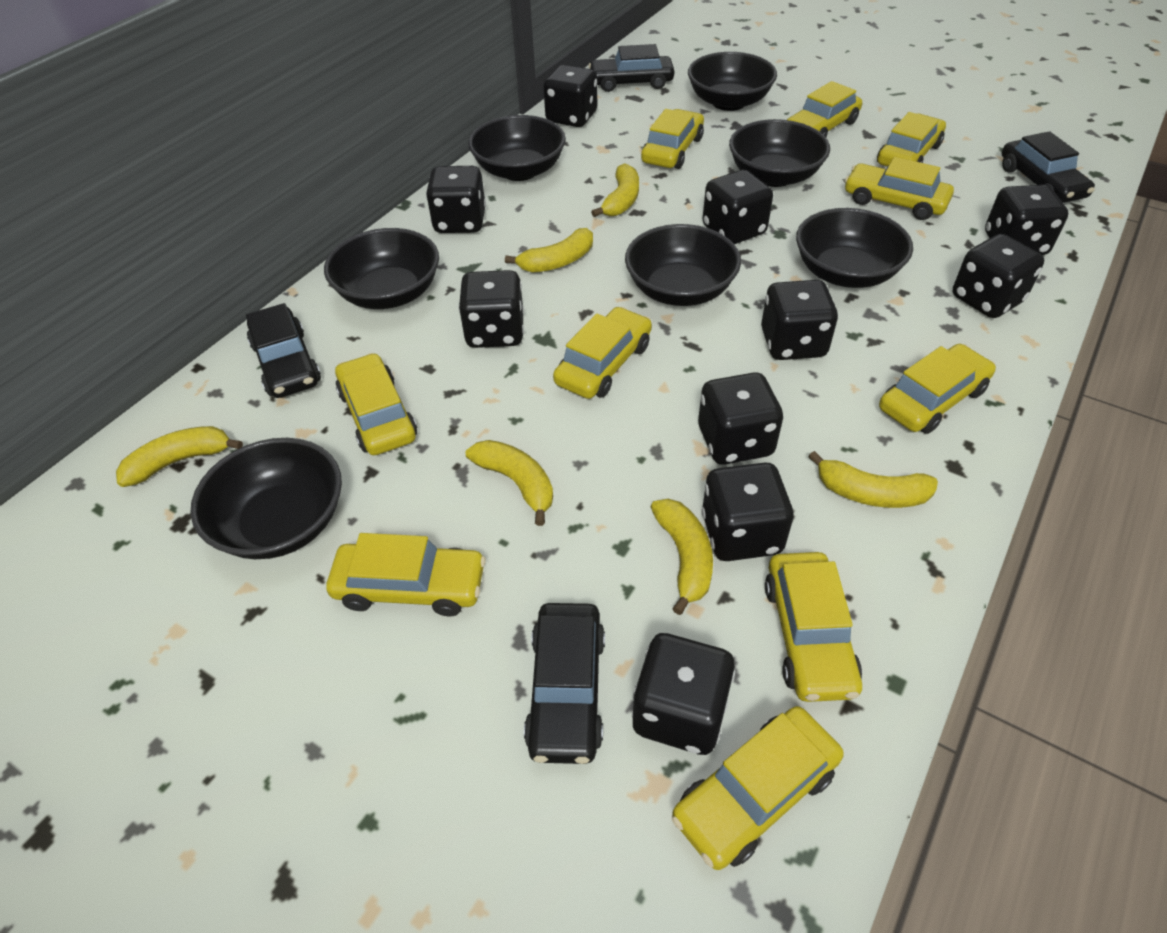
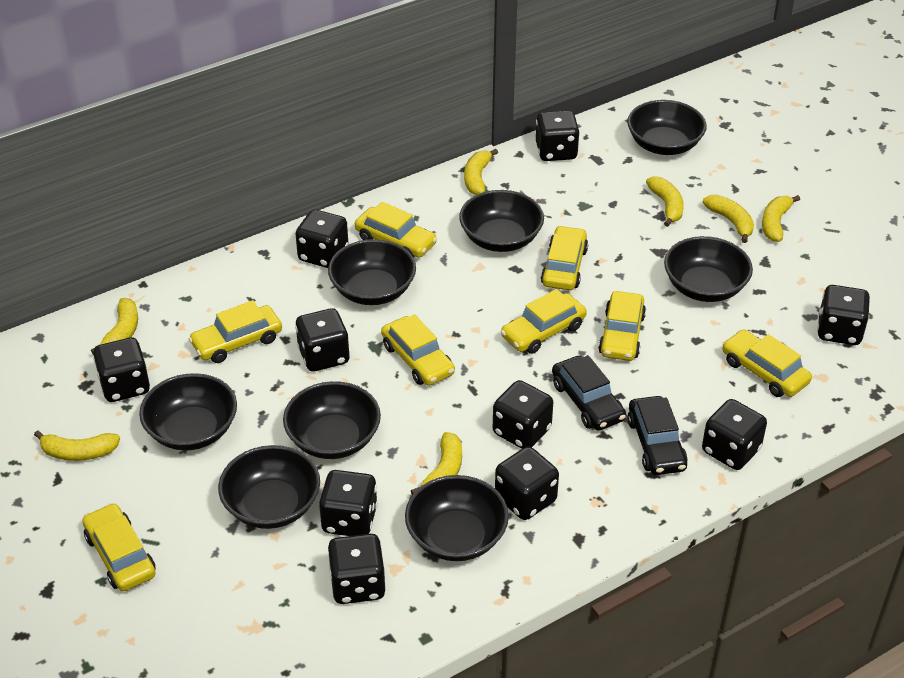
black bowl: 7 -> 8
black car: 4 -> 2
yellow banana: 6 -> 7
yellow car: 10 -> 8

